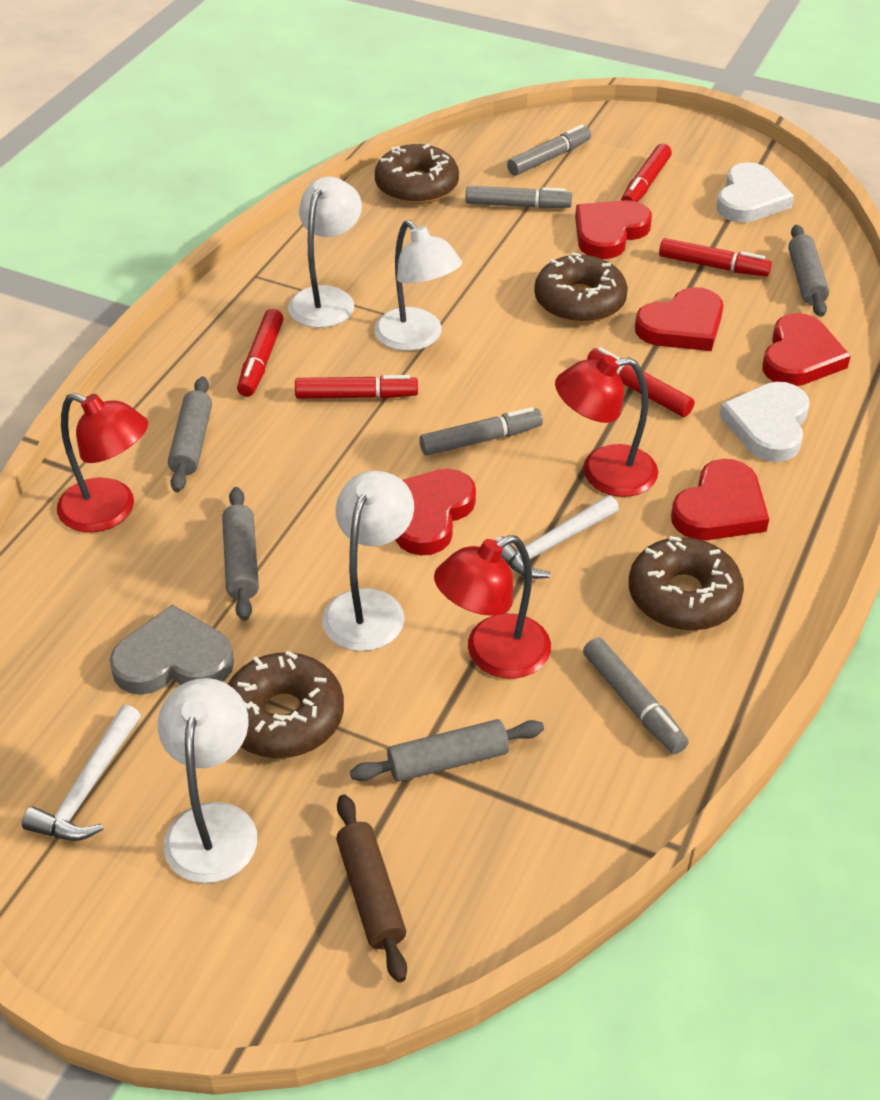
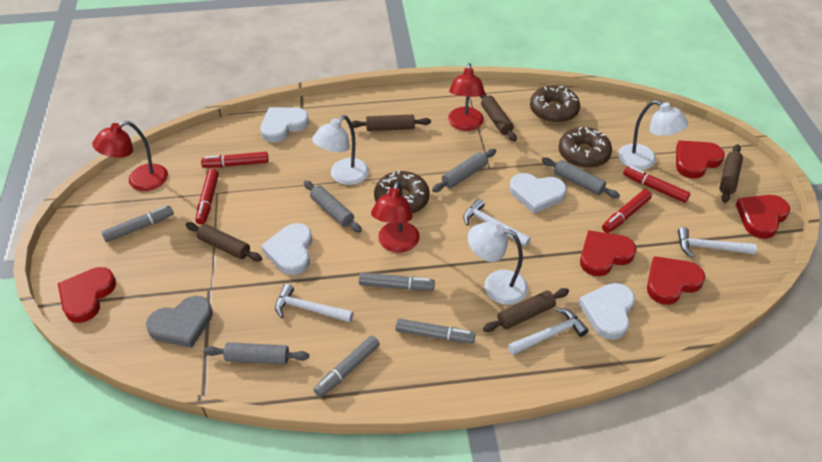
brown donut: 4 -> 3
brown rolling pin: 1 -> 5
red marker: 5 -> 4
white hammer: 2 -> 4
white heart: 2 -> 4
white lamp: 4 -> 3

